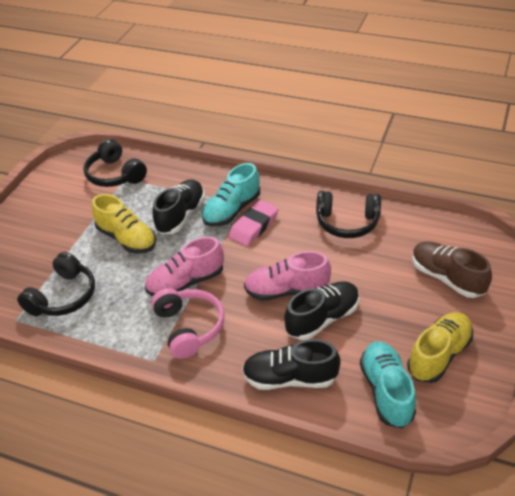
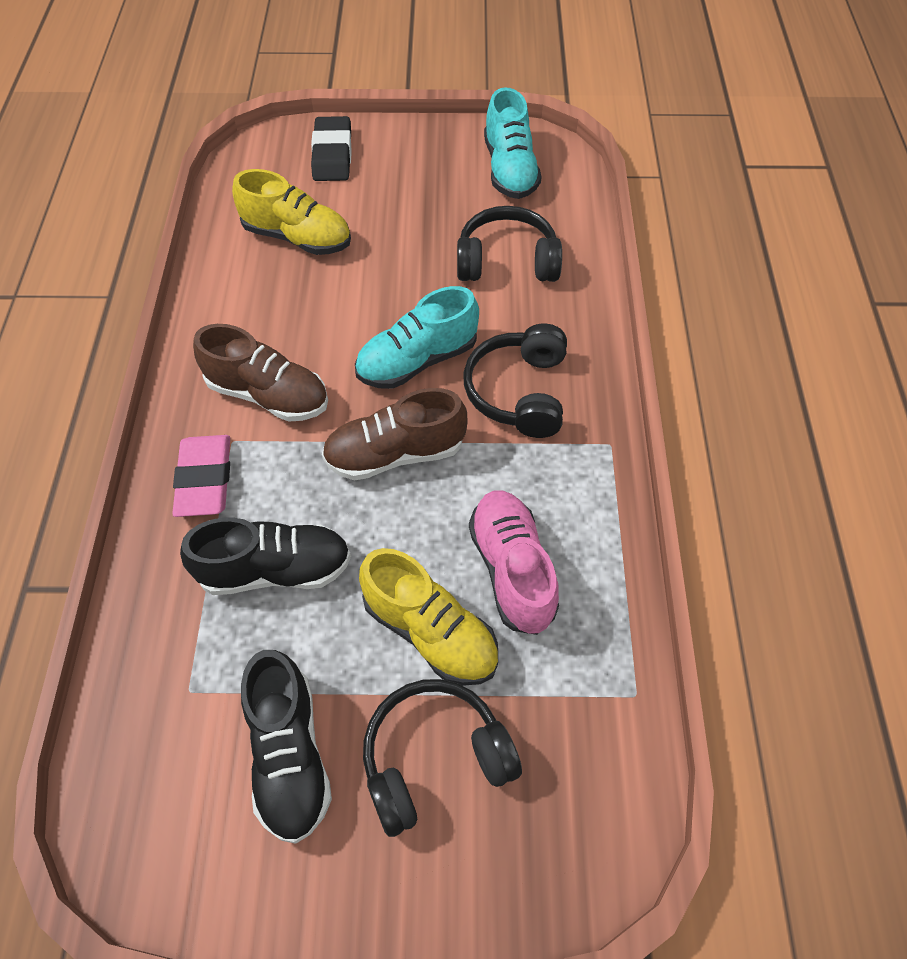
black eraser: 0 -> 1
black shoe: 3 -> 2
brown shoe: 1 -> 2
pink headphones: 1 -> 0
pink shoe: 2 -> 1

